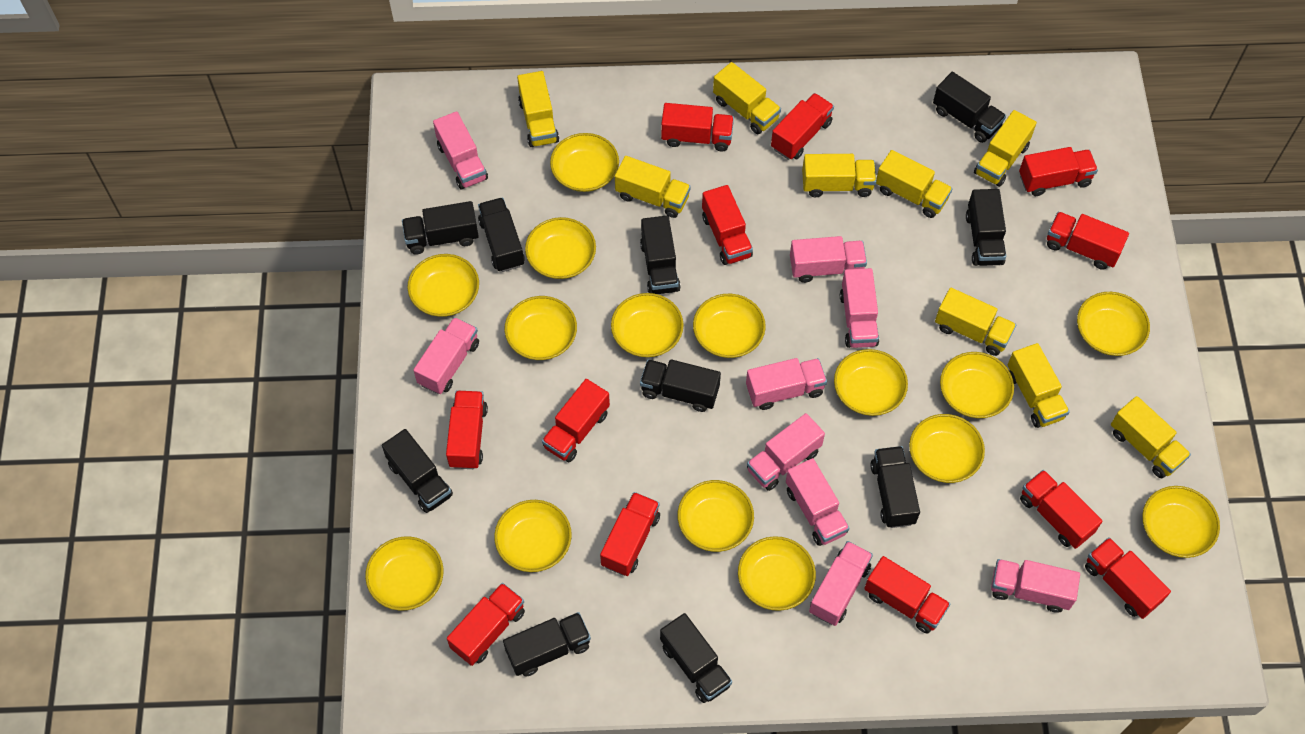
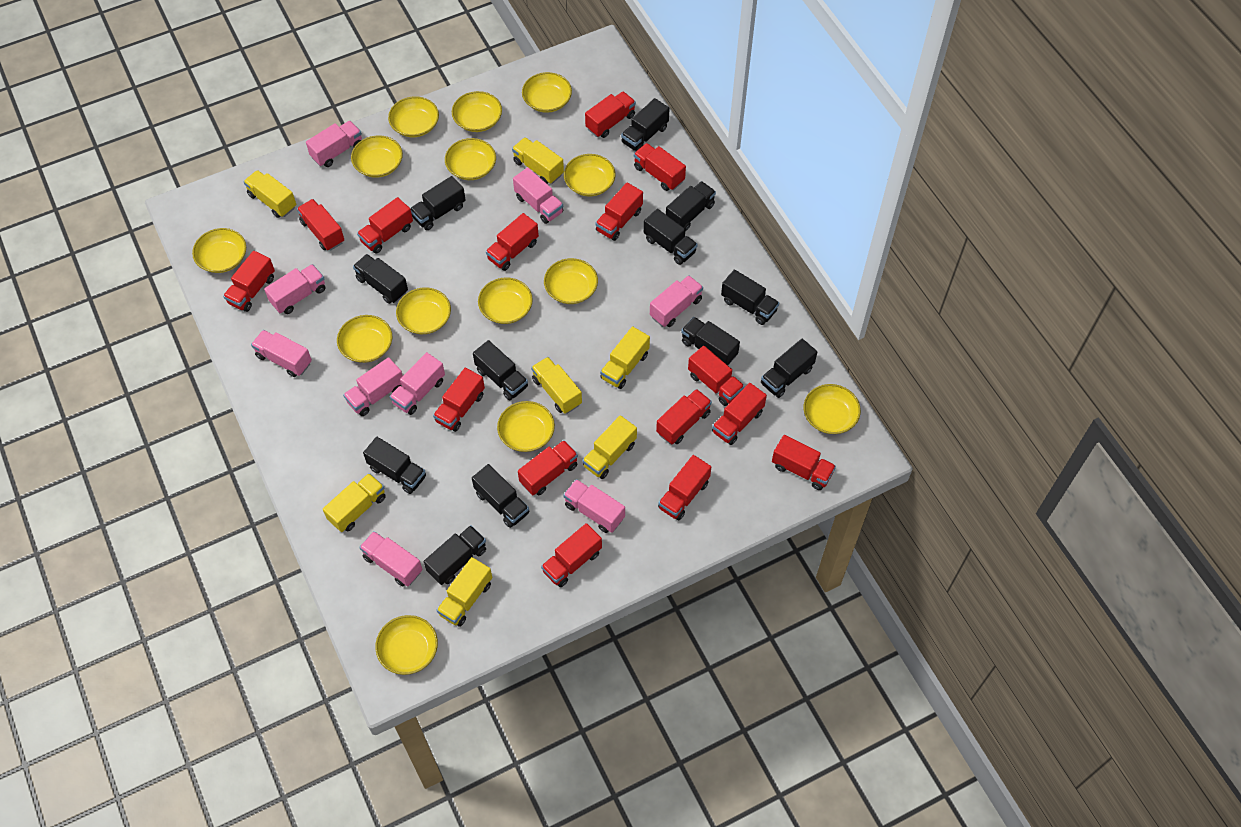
black truck: 10 -> 12
red truck: 12 -> 15
yellow bowl: 15 -> 14
yellow truck: 9 -> 7

